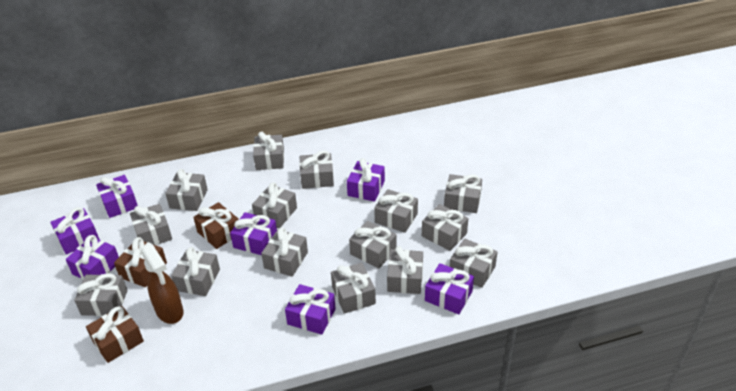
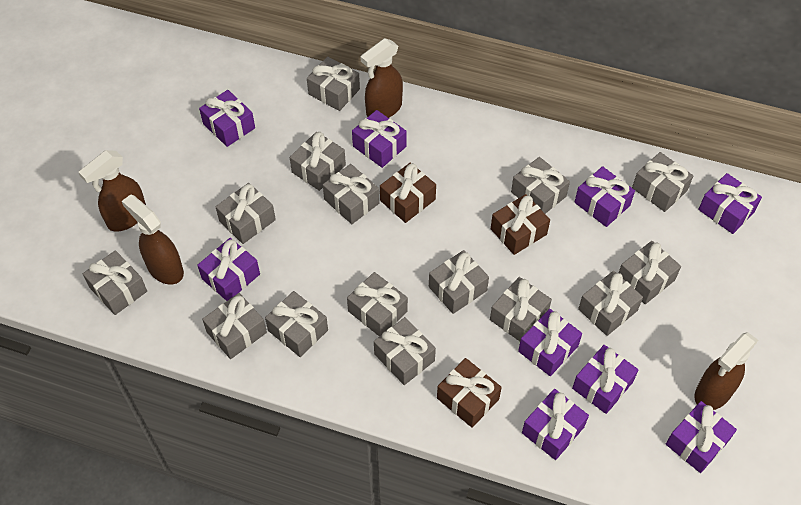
brown spray bottle: 1 -> 4
purple gift: 7 -> 9

